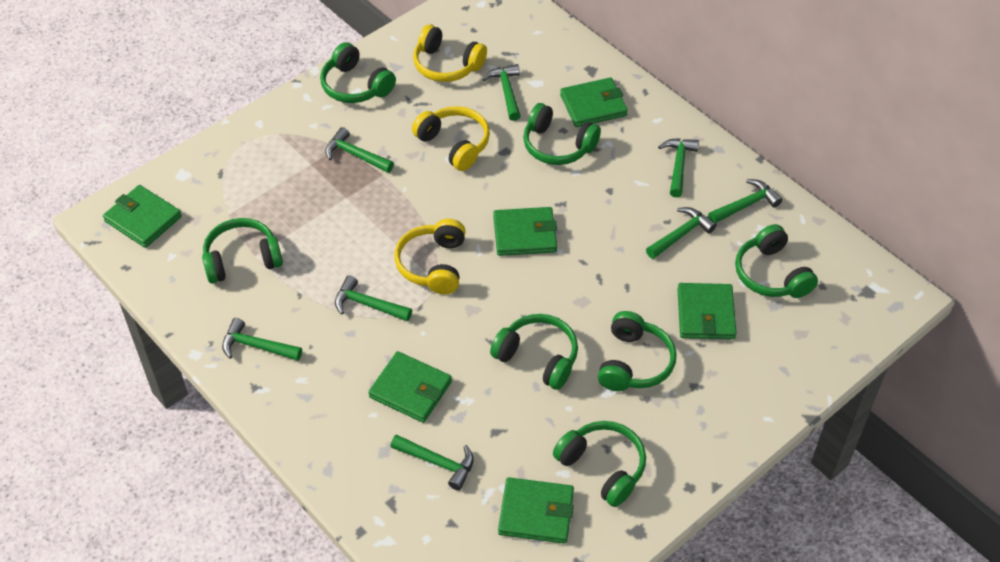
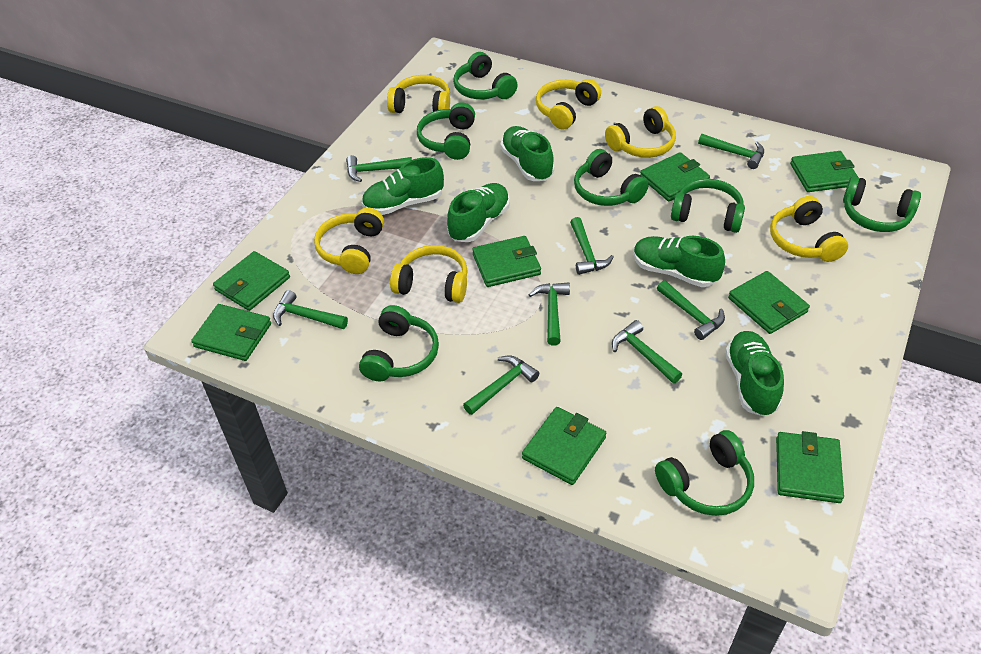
green shoe: 0 -> 5
green wallet: 6 -> 8
yellow headphones: 3 -> 6

